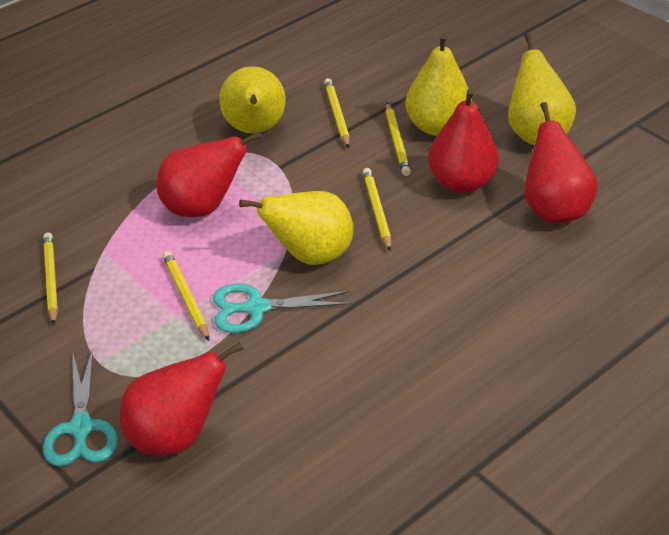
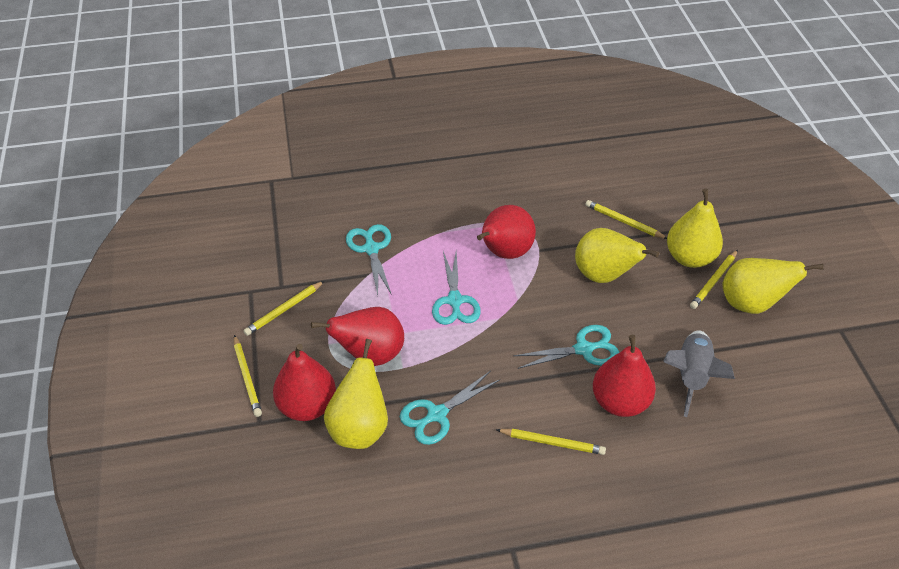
grey rocket: 0 -> 1
turquoise scissors: 2 -> 4

